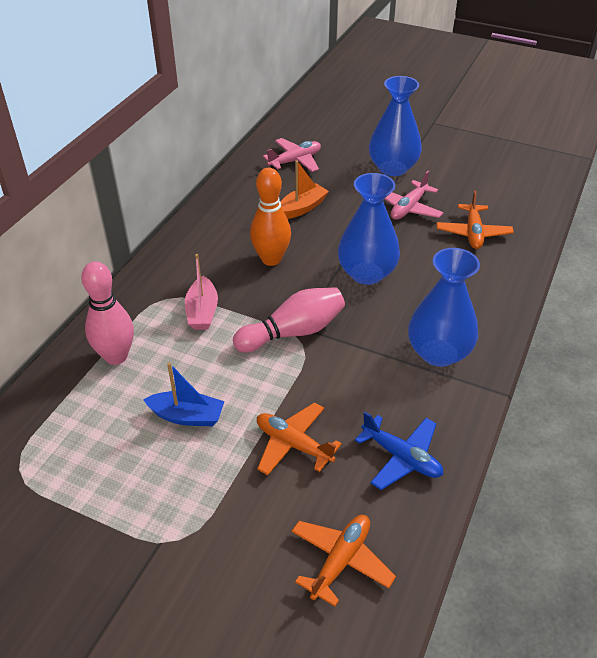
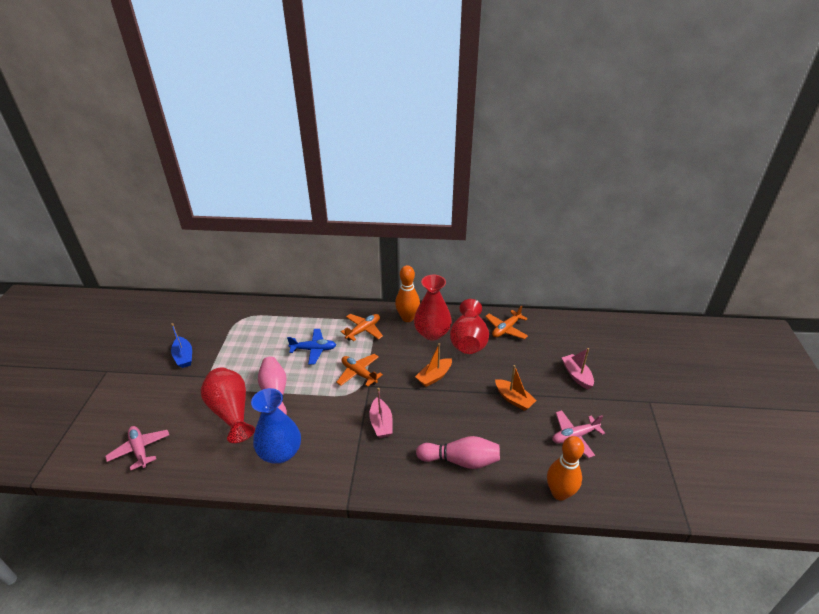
blue vase: 3 -> 1
orange boat: 1 -> 2
orange bowling pin: 1 -> 2
pink boat: 1 -> 2
red vase: 0 -> 3

